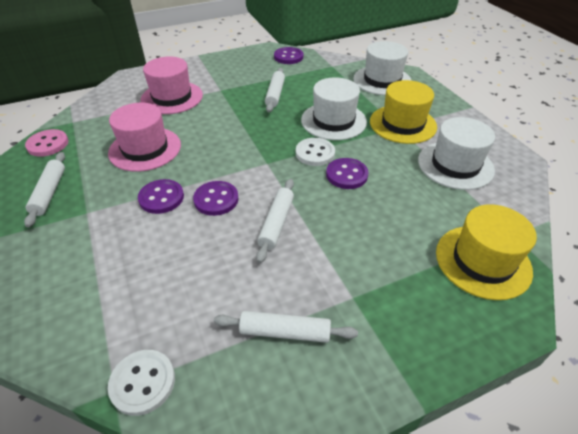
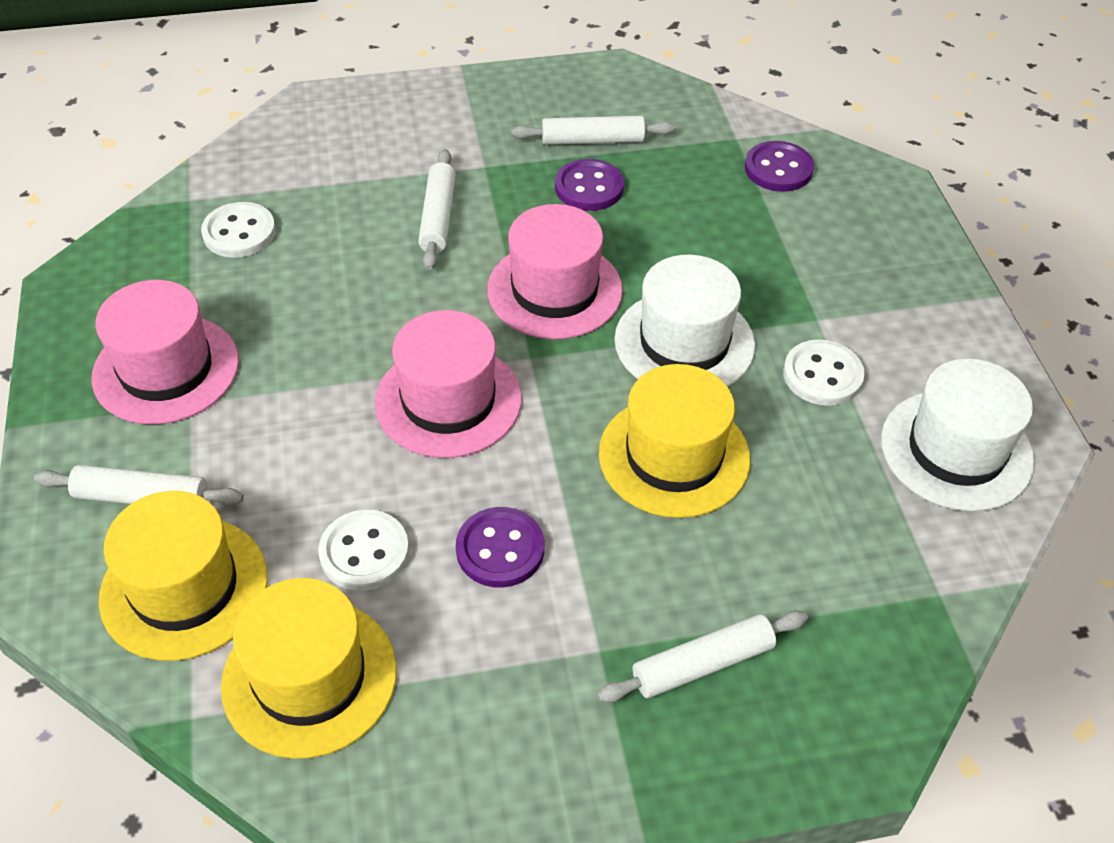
pink button: 1 -> 0
pink hat: 2 -> 3
purple button: 4 -> 3
white button: 2 -> 3
white hat: 3 -> 2
yellow hat: 2 -> 3

